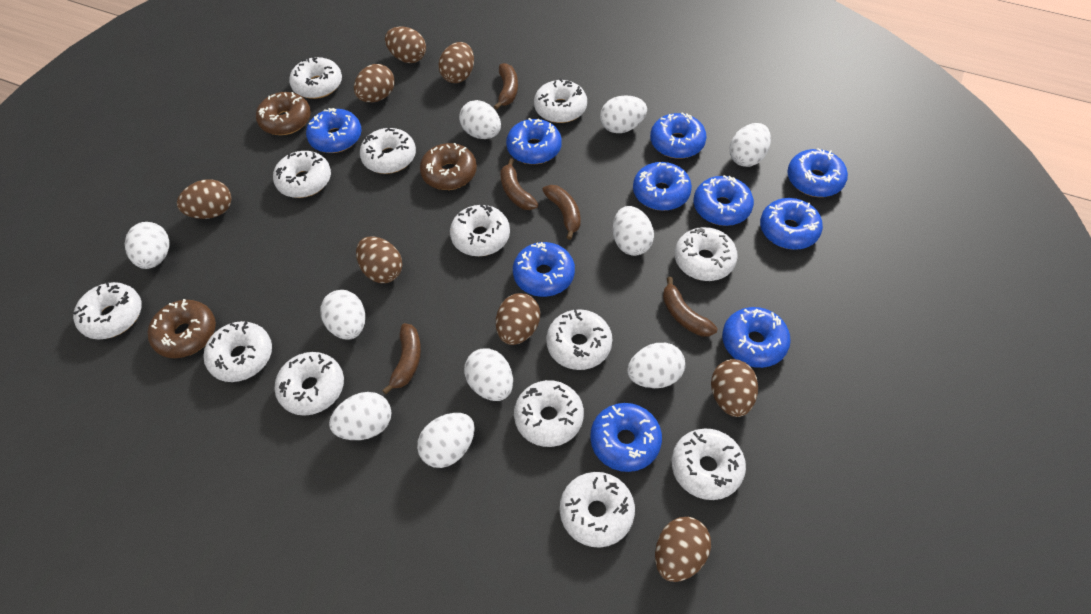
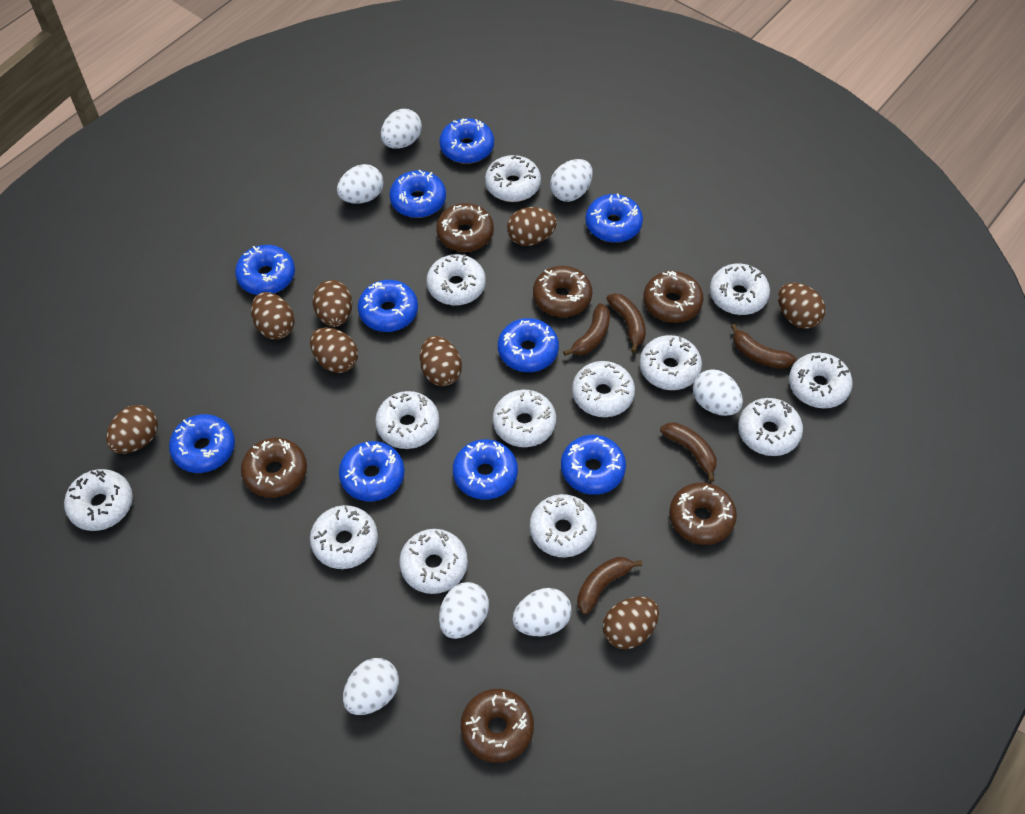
brown donut: 3 -> 6
white egg: 10 -> 7

